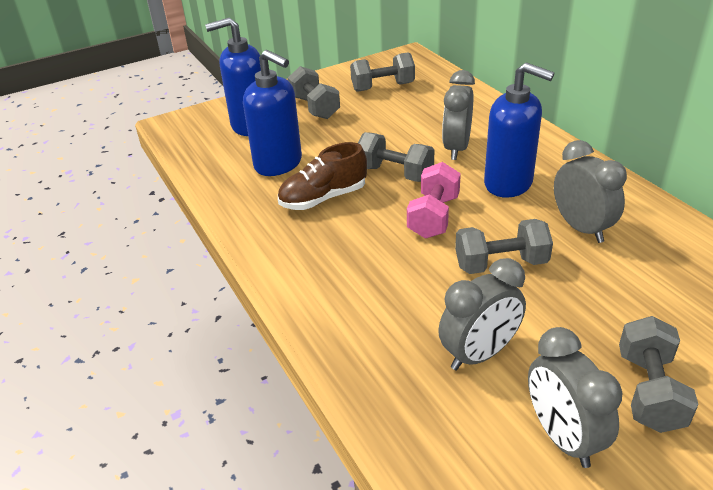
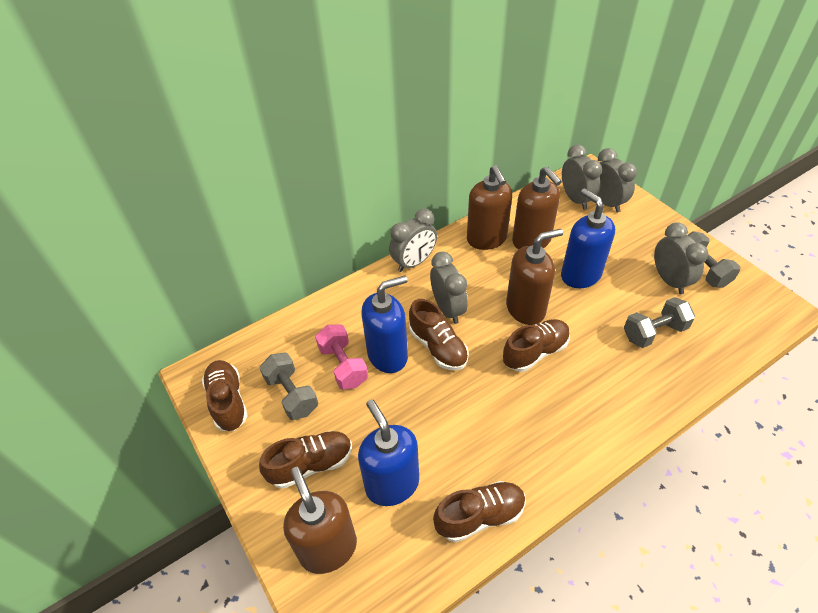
brown shoe: 1 -> 5
brown soap dispenser: 0 -> 4
grey clock: 4 -> 5
grey dumbbell: 5 -> 3

